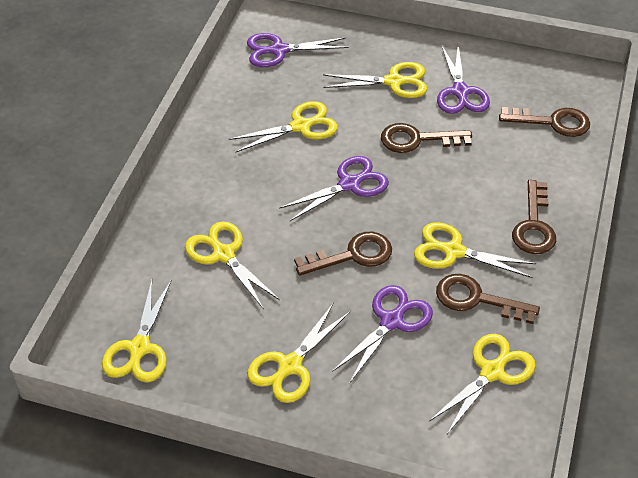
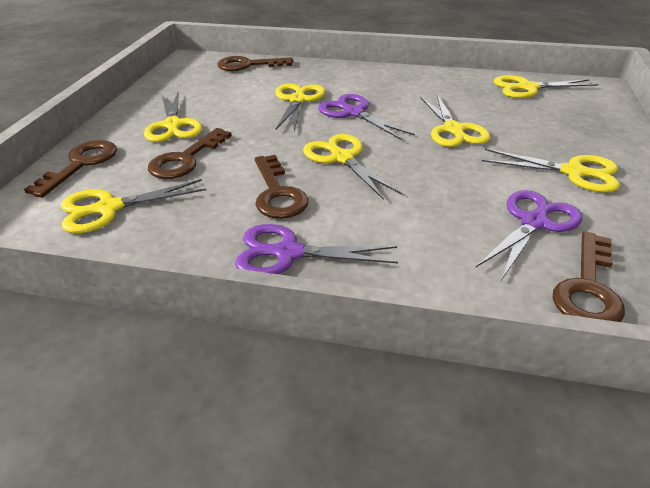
purple scissors: 4 -> 3

